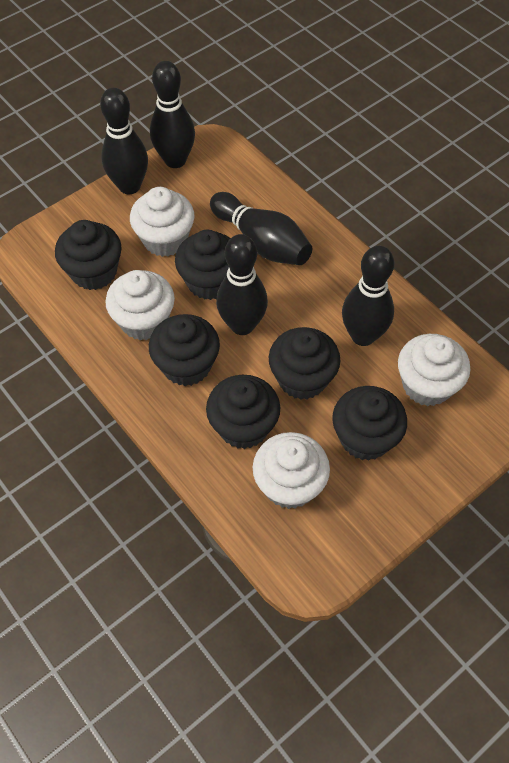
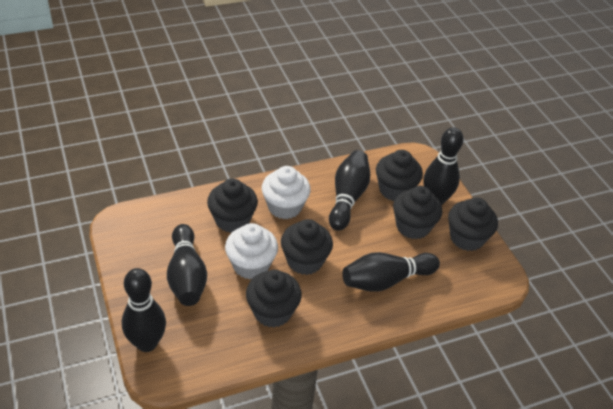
white cupcake: 4 -> 2

